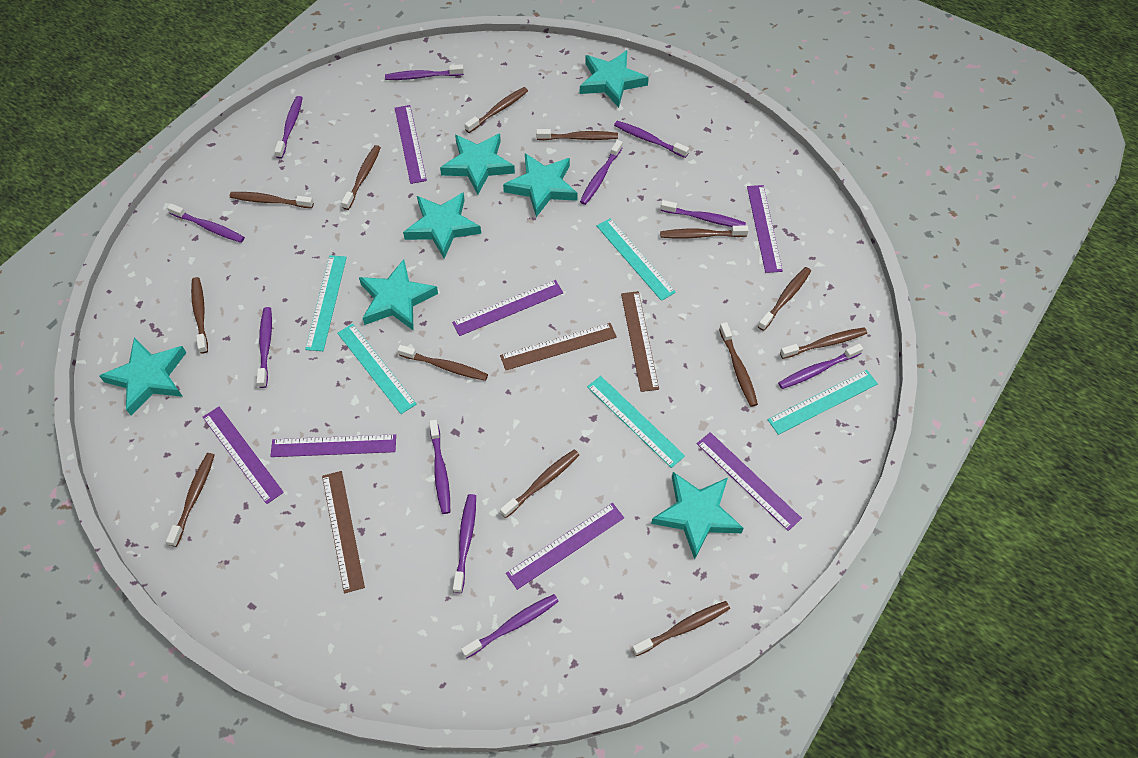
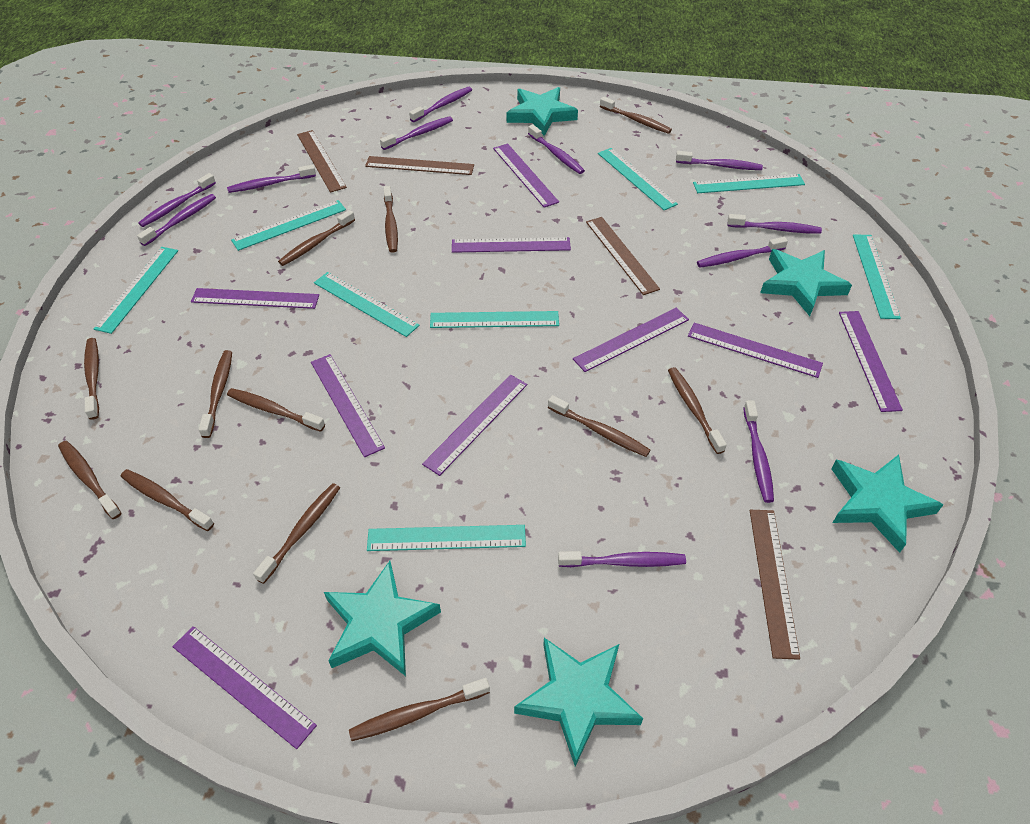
brown ruler: 3 -> 4
brown toothbrush: 13 -> 12
purple ruler: 7 -> 9
turquoise ruler: 5 -> 8
turquoise star: 7 -> 5

